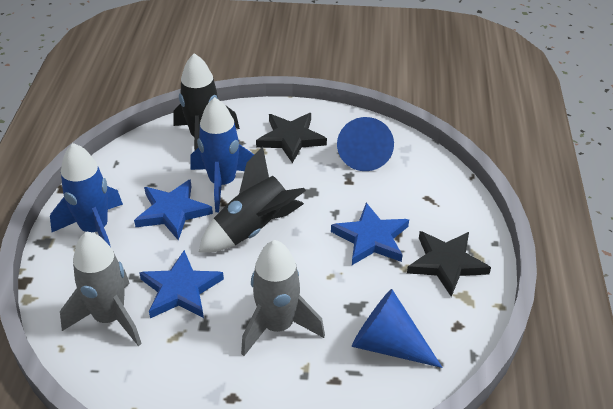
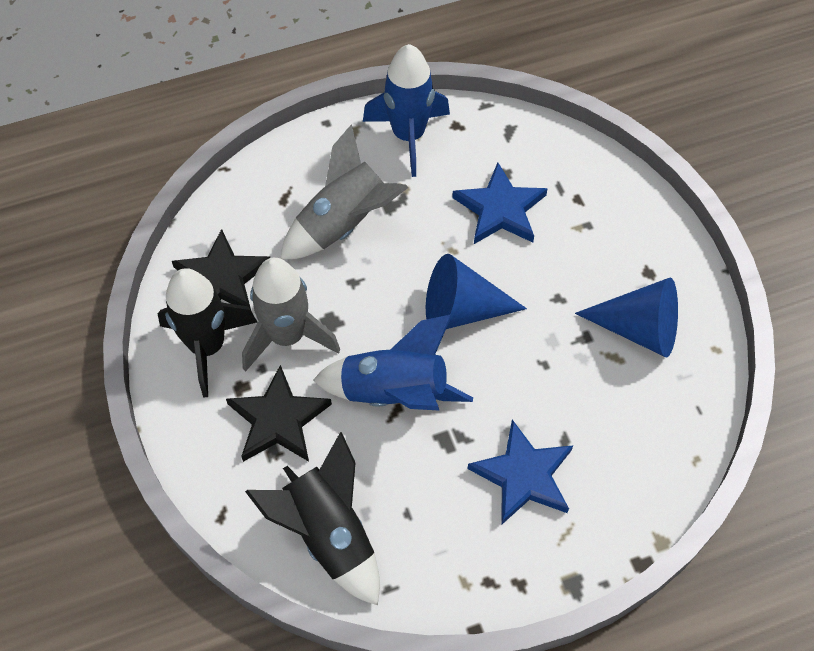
blue star: 3 -> 2

